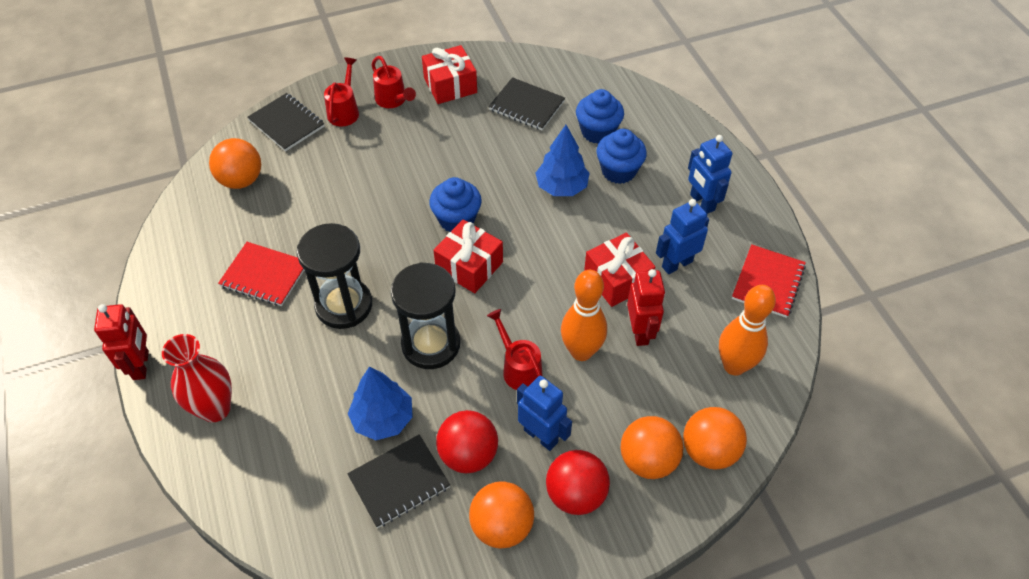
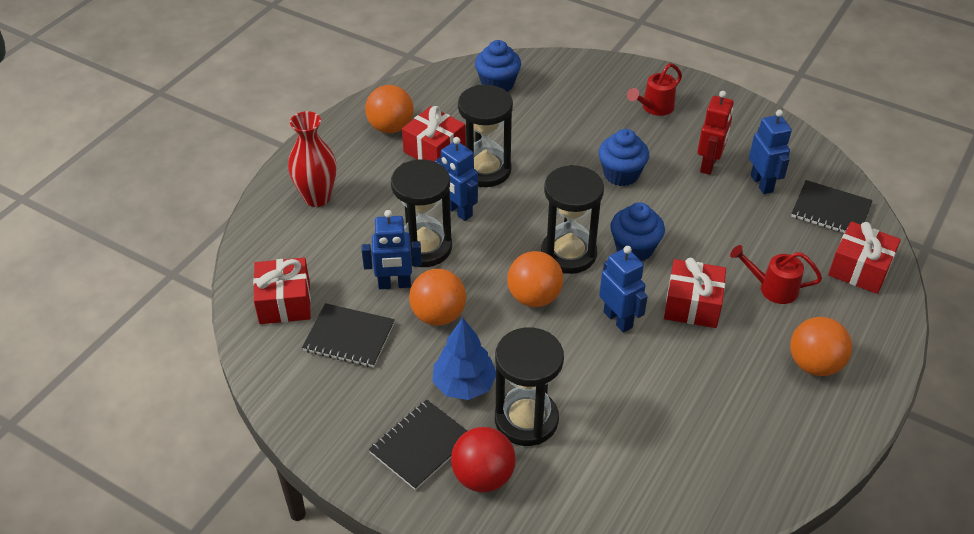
black hourglass: 2 -> 4
blue robot: 3 -> 4
blue tree: 2 -> 1
orange bowling pin: 2 -> 0
red ball: 2 -> 1
red gift: 3 -> 4
red notebook: 2 -> 0
red robot: 2 -> 1
red watering can: 3 -> 2

